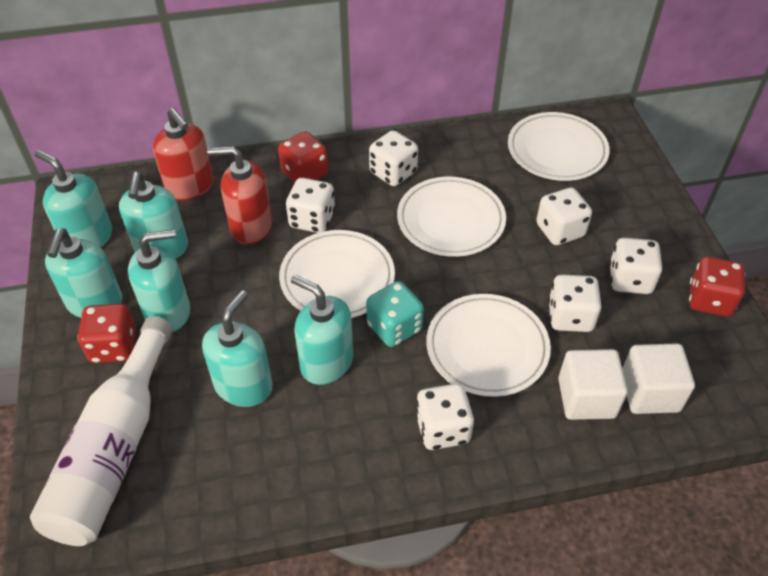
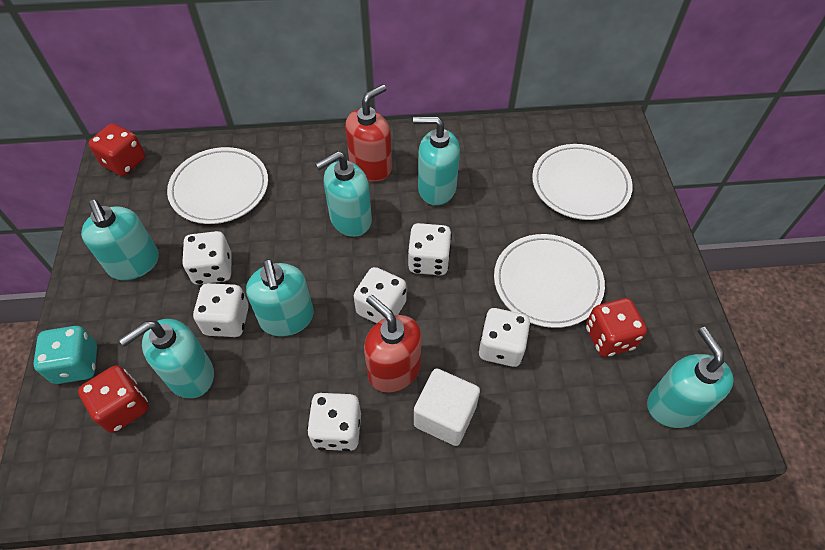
white bottle: 1 -> 0
white cube: 2 -> 1
white plate: 4 -> 3

